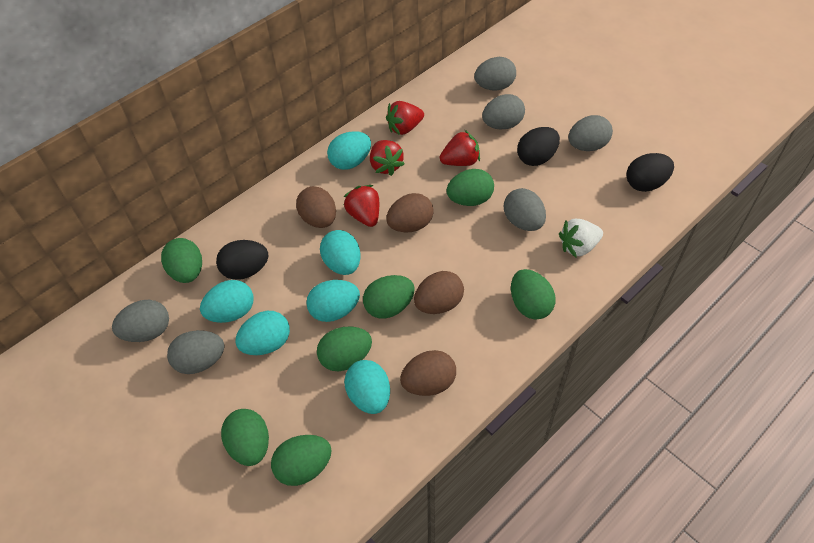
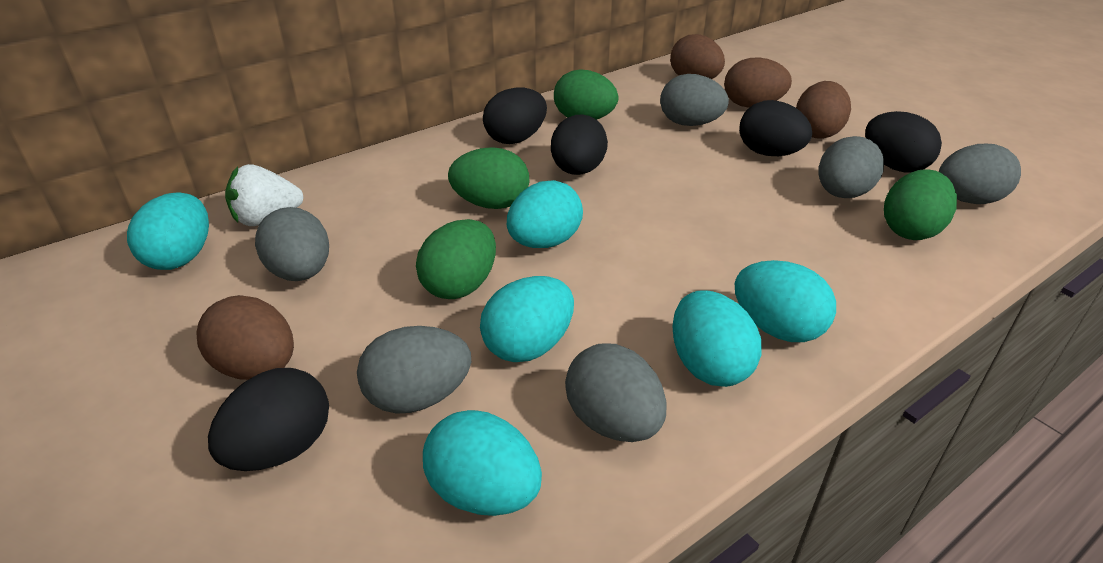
black egg: 3 -> 5
green egg: 7 -> 4
red strawberry: 4 -> 0

